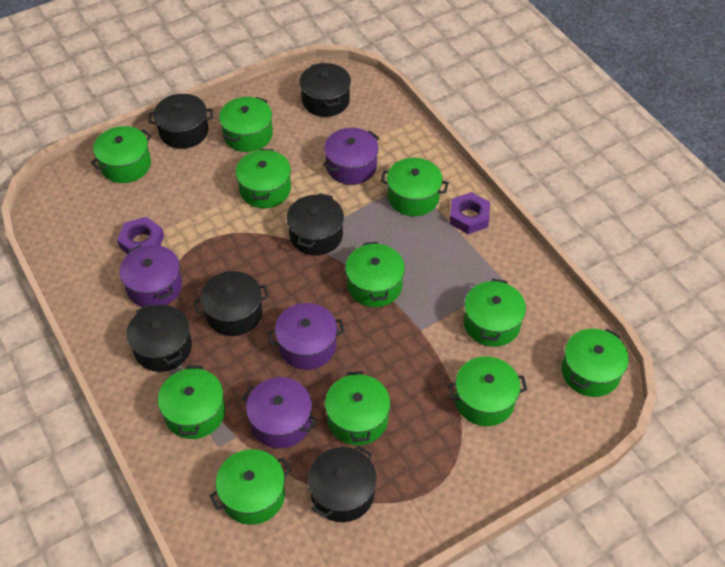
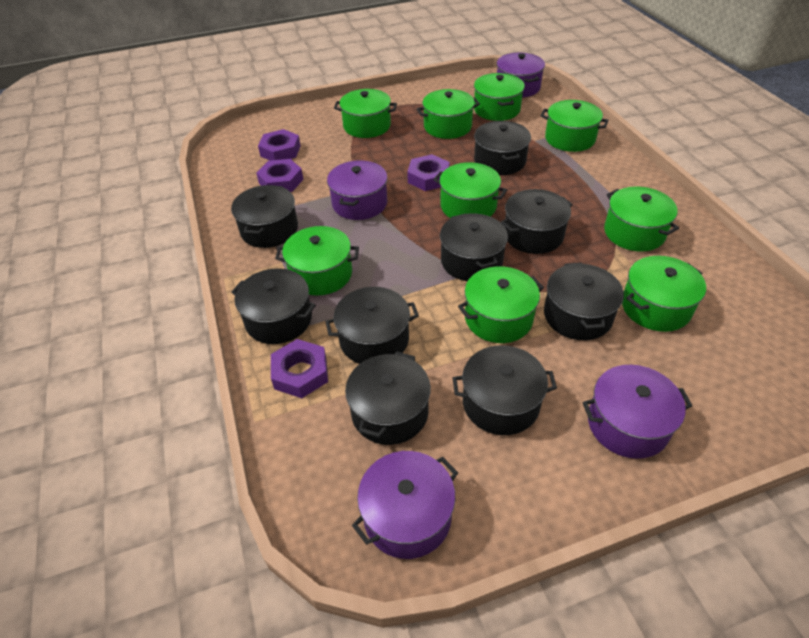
black pot: 6 -> 9
green pot: 11 -> 9
purple nut: 2 -> 4

